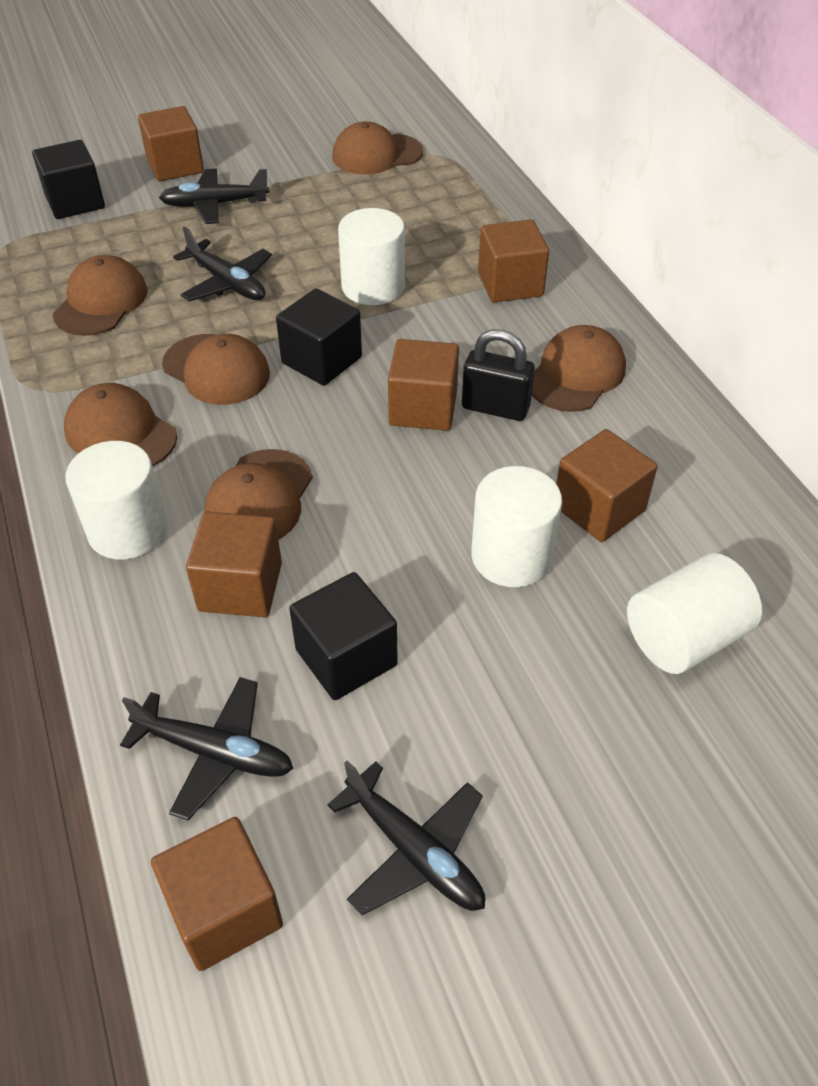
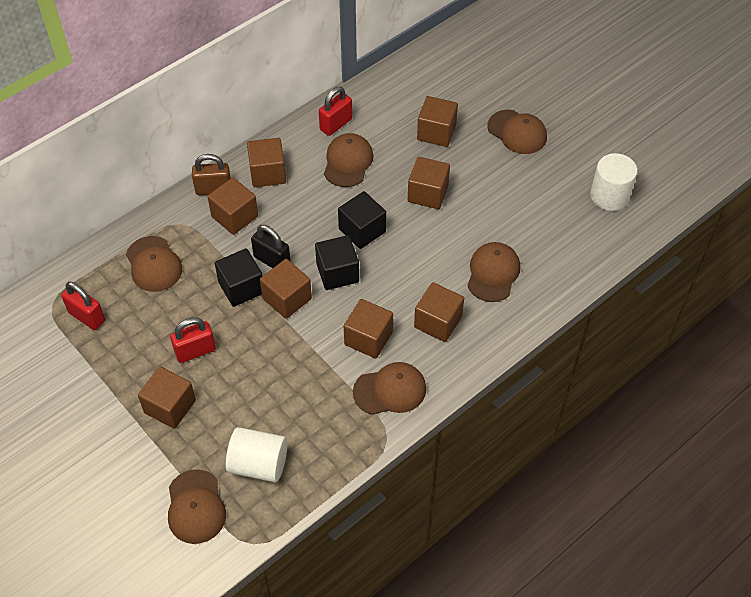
black plane: 4 -> 0
brown cube: 6 -> 8
brown padlock: 0 -> 1
red padlock: 0 -> 3
white cylinder: 4 -> 2

